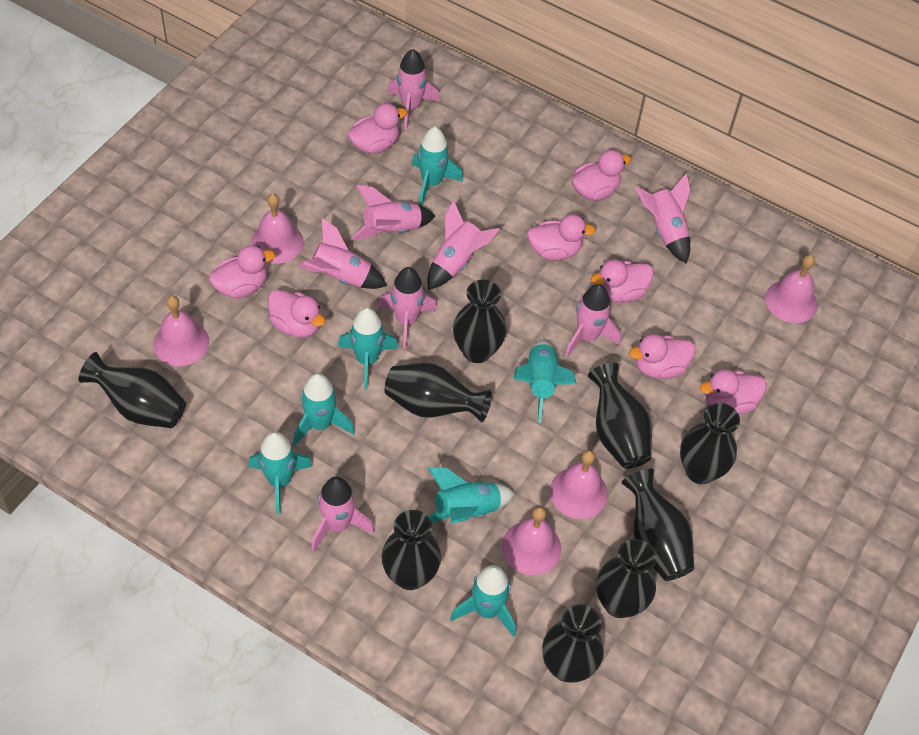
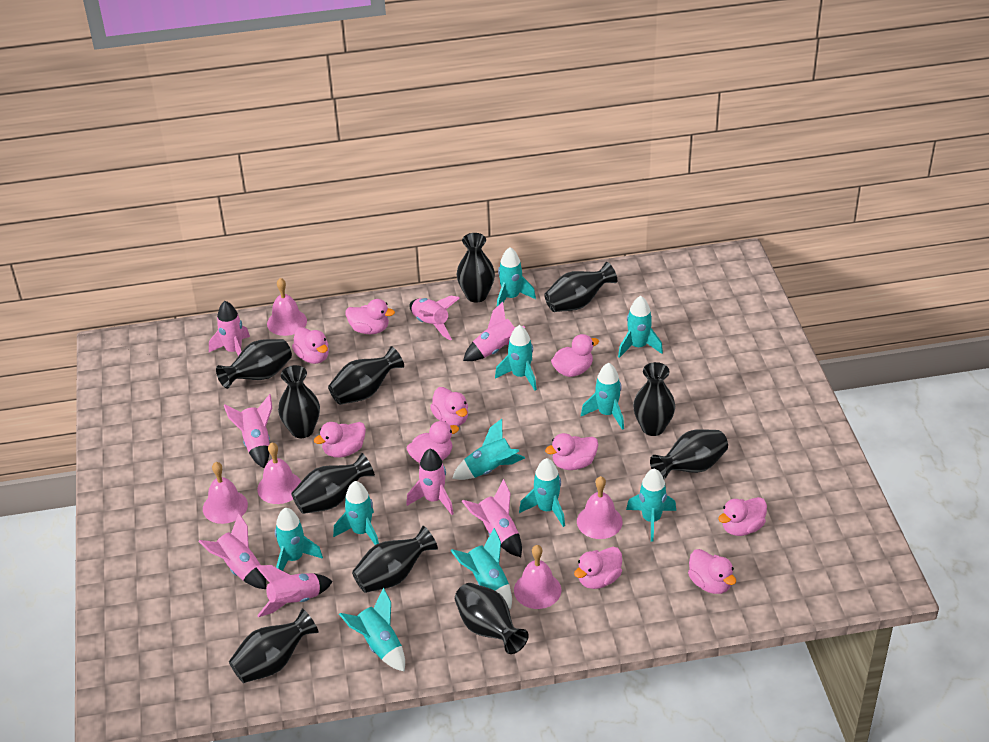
black vase: 9 -> 11
pink duck: 8 -> 10
turquoise rocket: 7 -> 11

